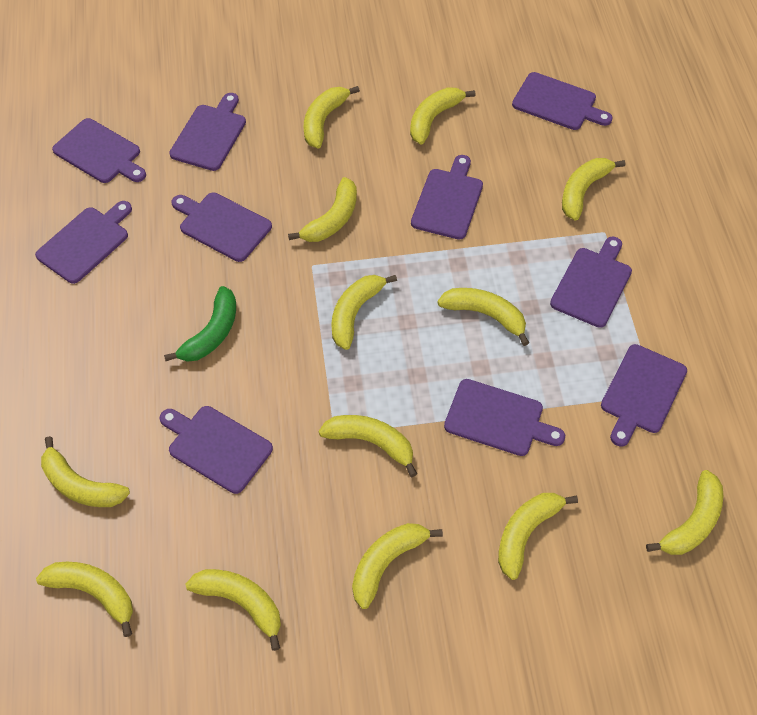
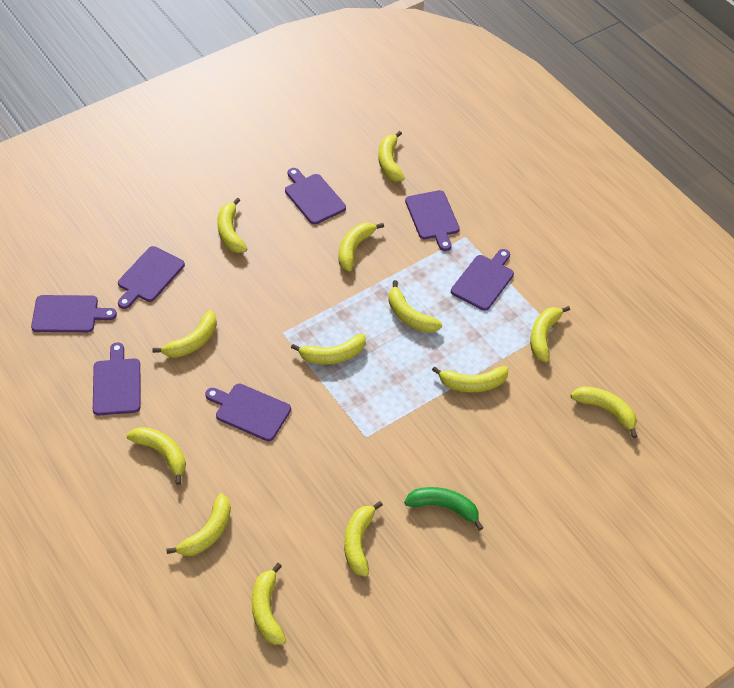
purple cutting board: 10 -> 7

